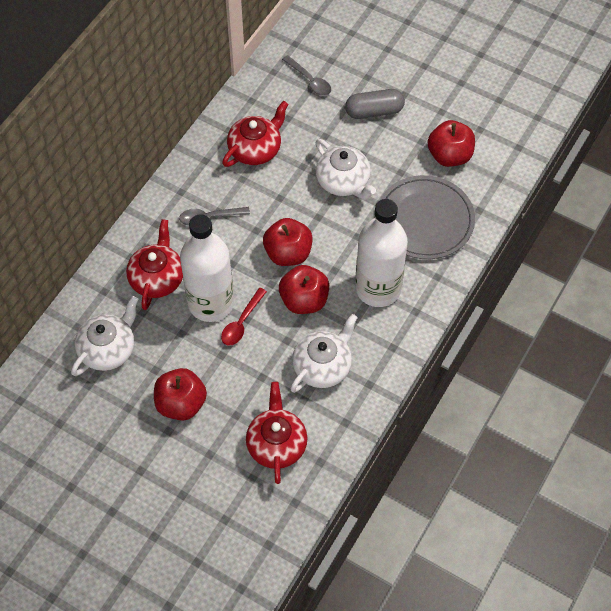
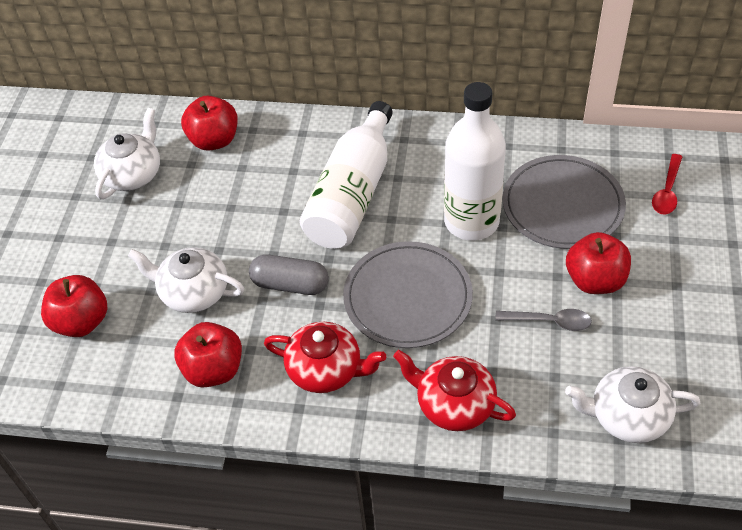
grey plate: 1 -> 2
grey spoon: 2 -> 1
red teapot: 3 -> 2

